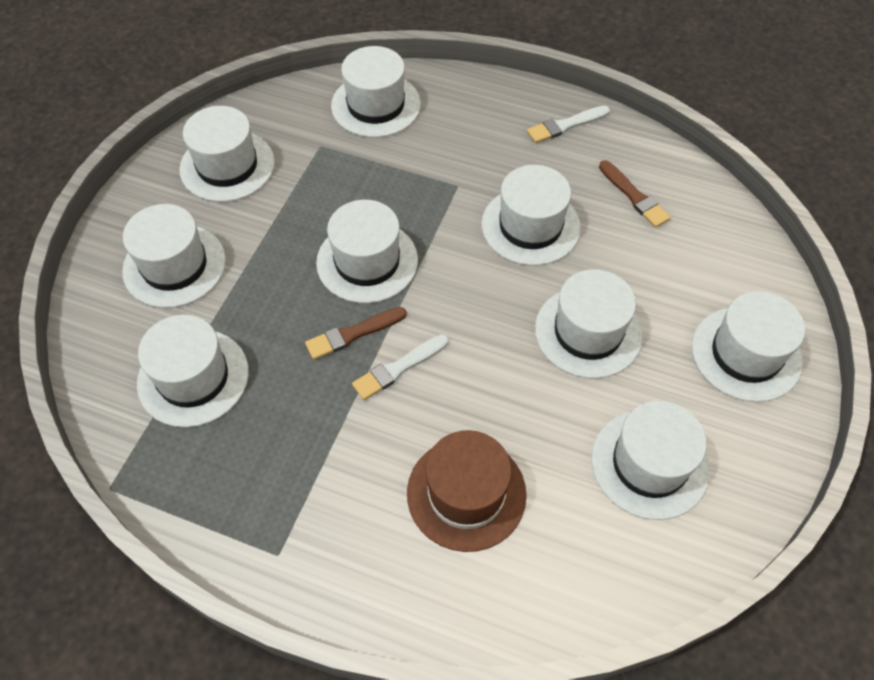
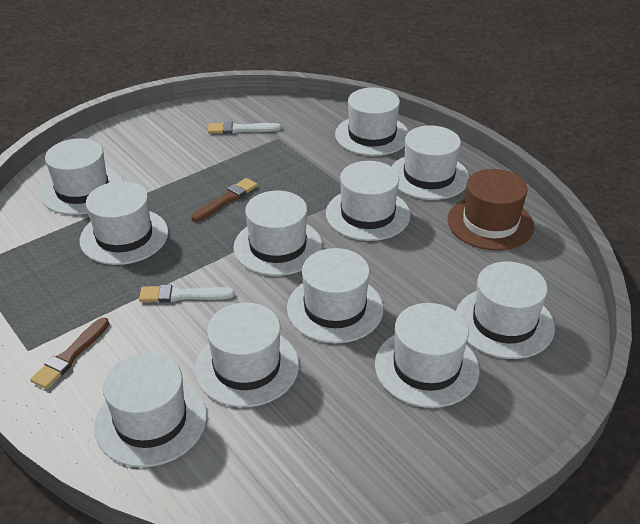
white hat: 9 -> 11

